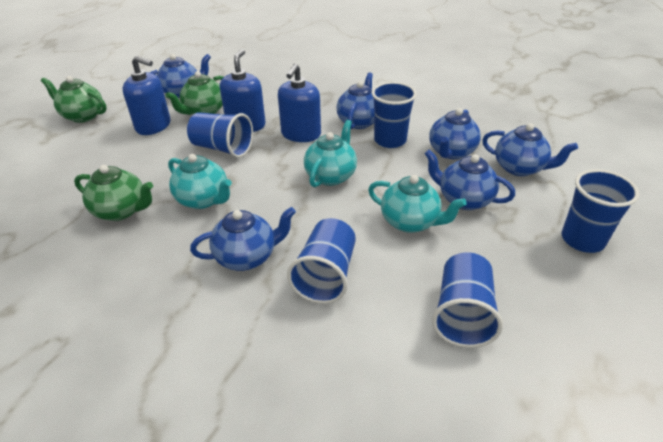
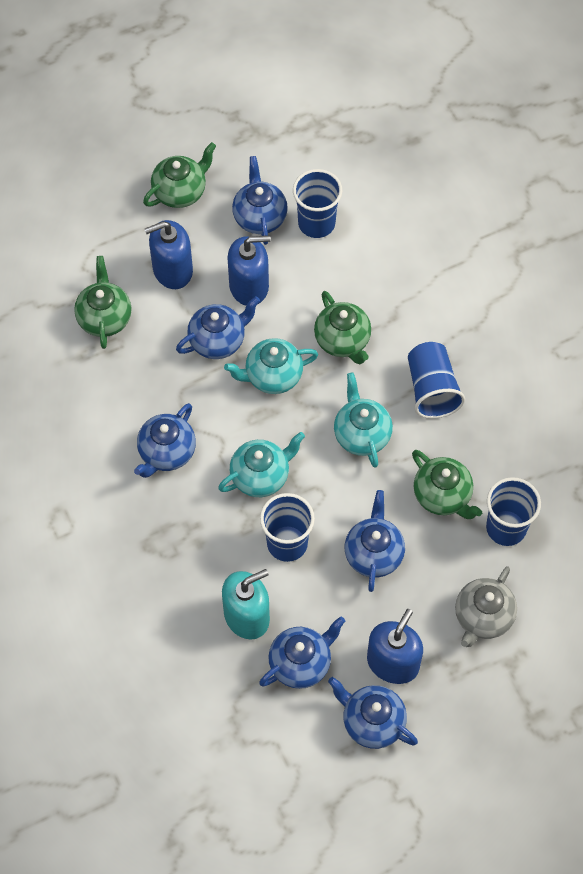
blue cup: 5 -> 4
green teapot: 3 -> 4
grey teapot: 0 -> 1
turquoise soap dispenser: 0 -> 1

